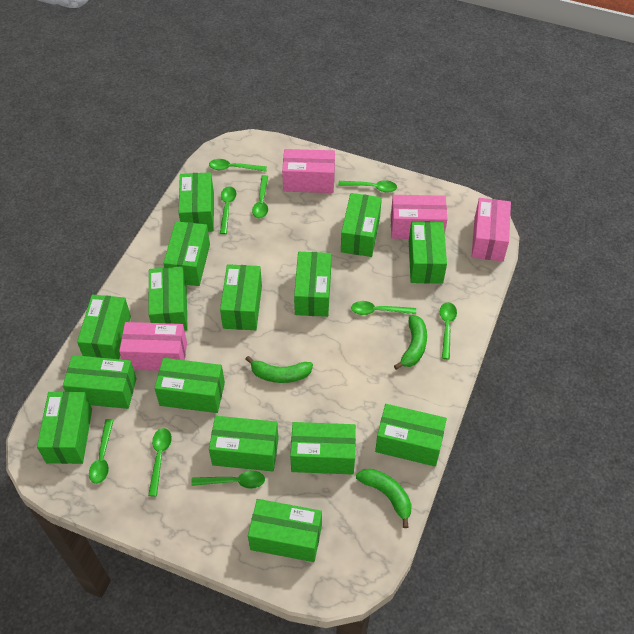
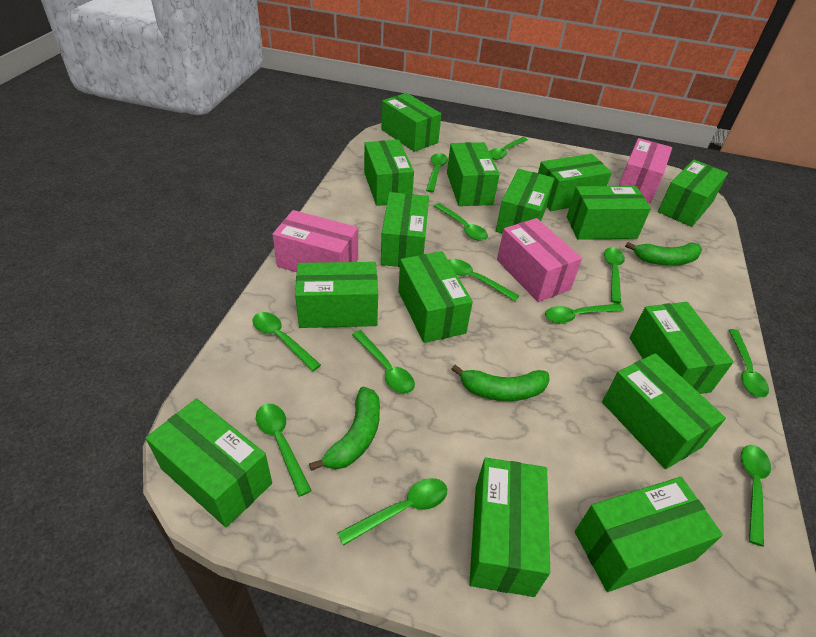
green spoon: 9 -> 12
pink box: 4 -> 3

